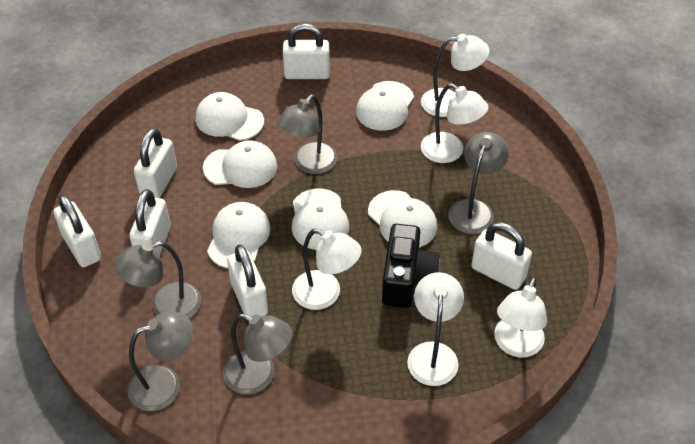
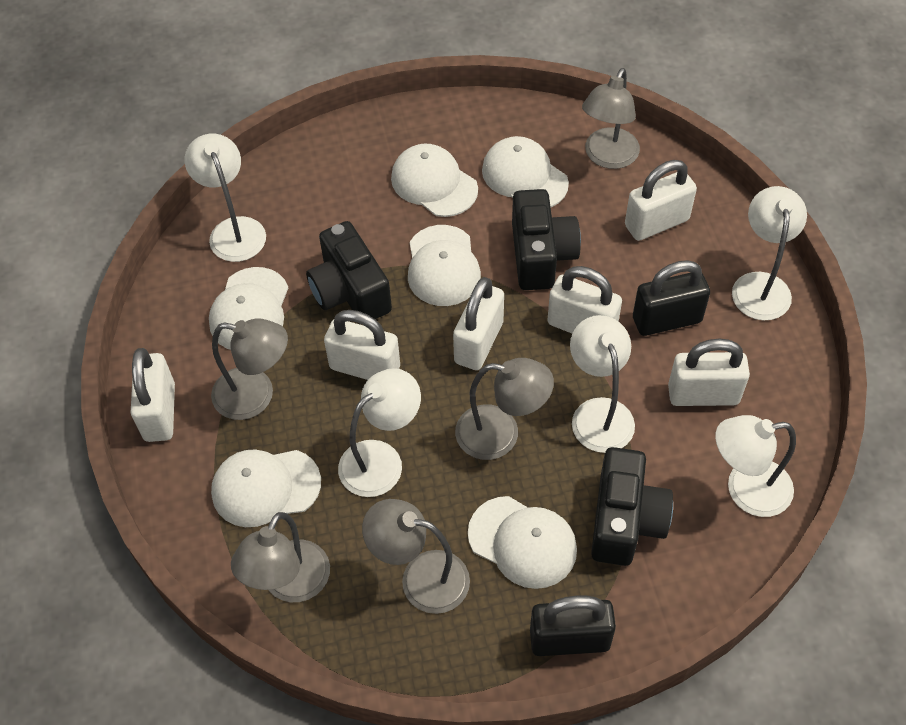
black camera: 1 -> 3
black padlock: 0 -> 2

